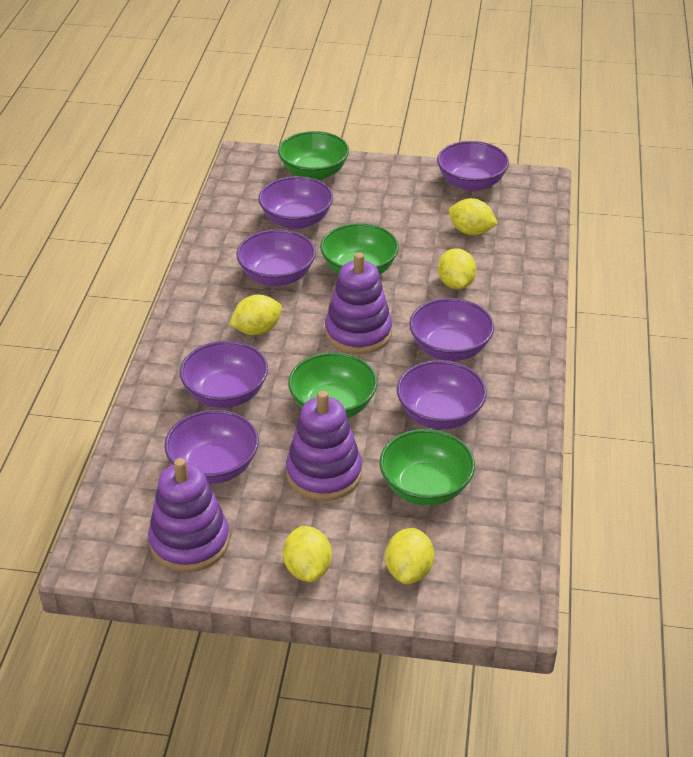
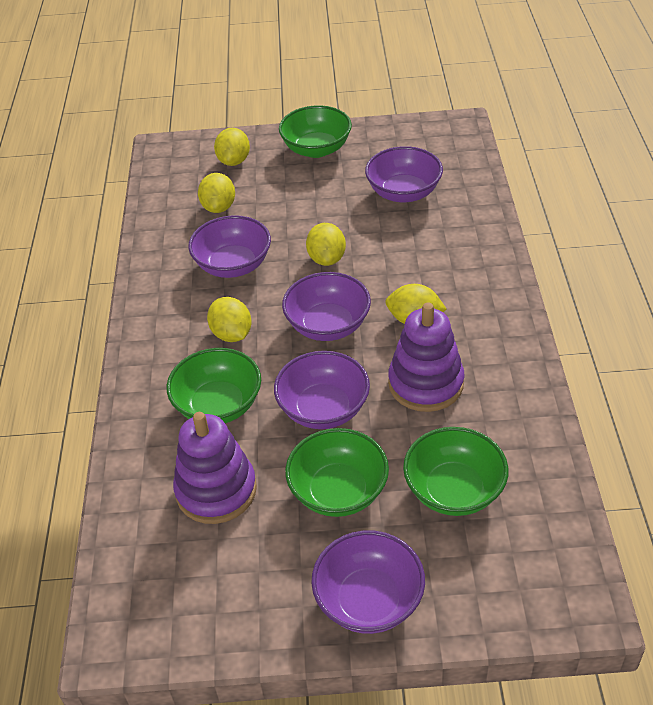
purple bowl: 7 -> 5
purple stacking toy: 3 -> 2

